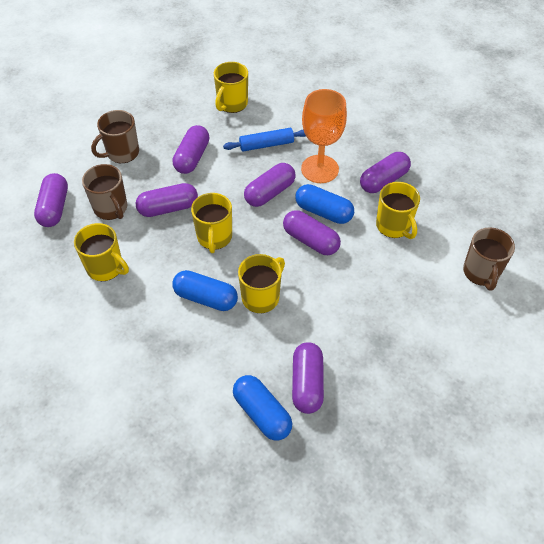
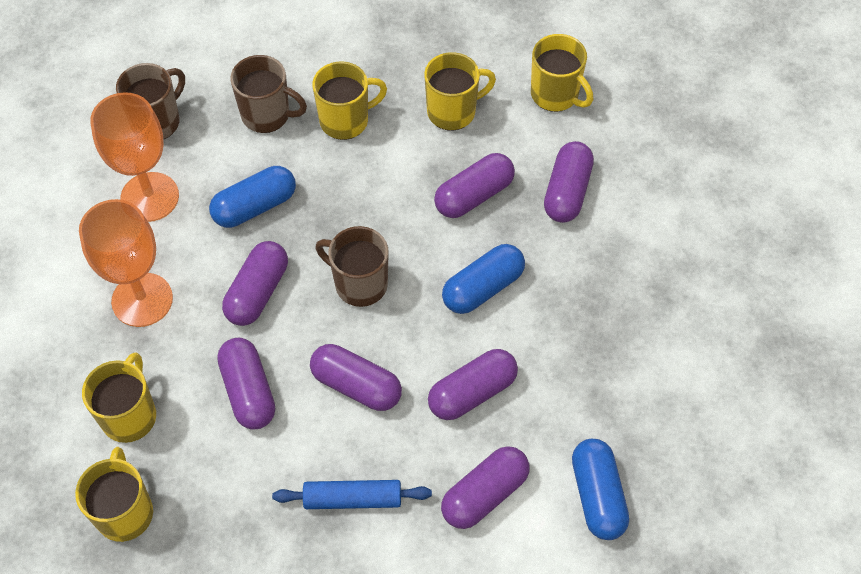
orange goblet: 1 -> 2

